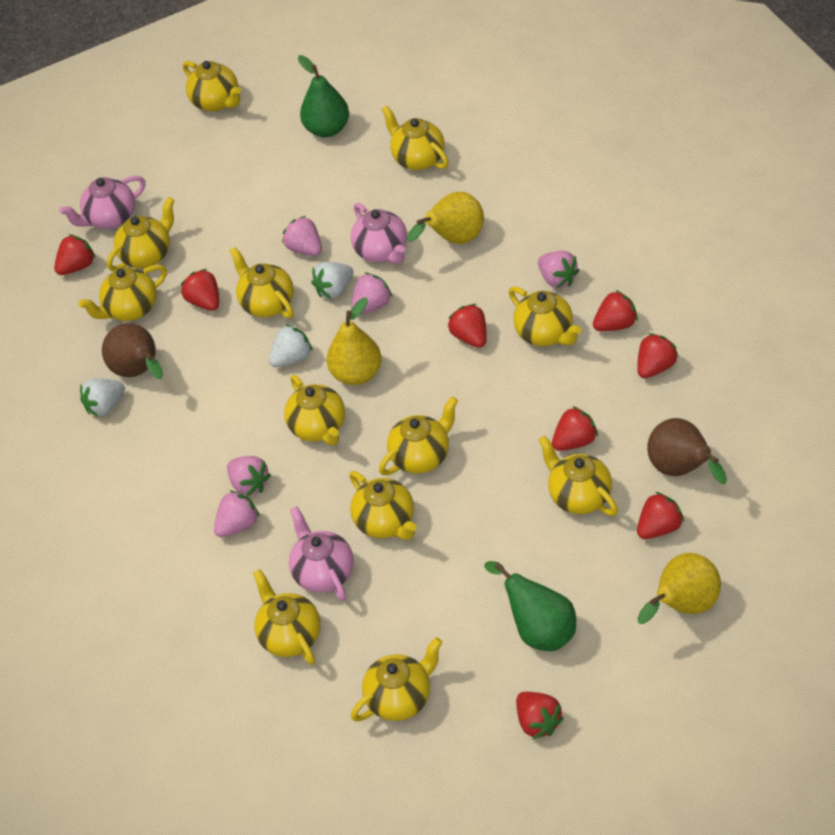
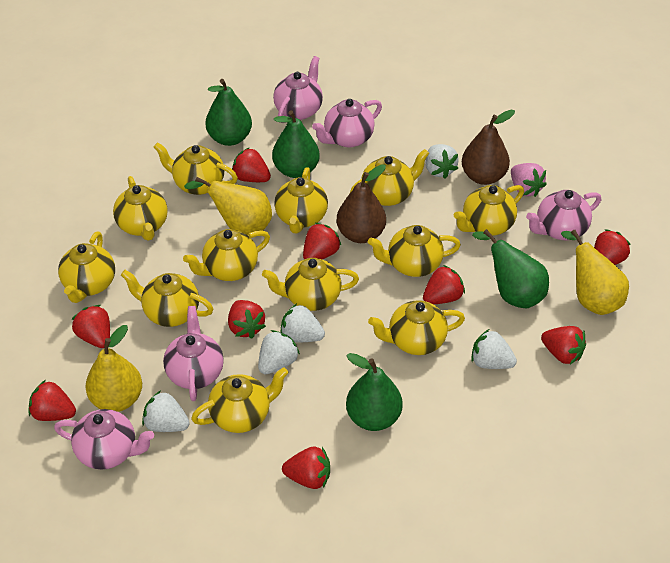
green pear: 2 -> 4
pink strawberry: 5 -> 1
pink teapot: 3 -> 5
red strawberry: 8 -> 9
white strawberry: 3 -> 5

